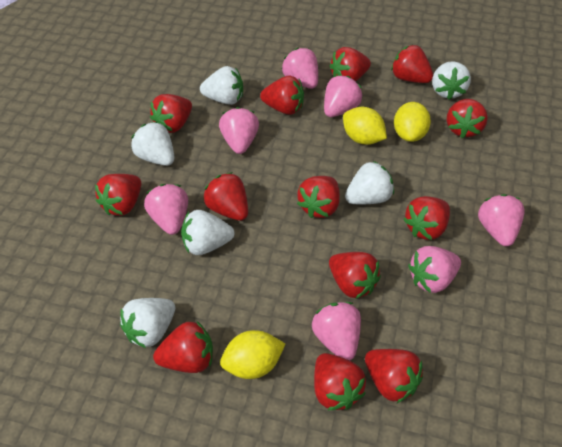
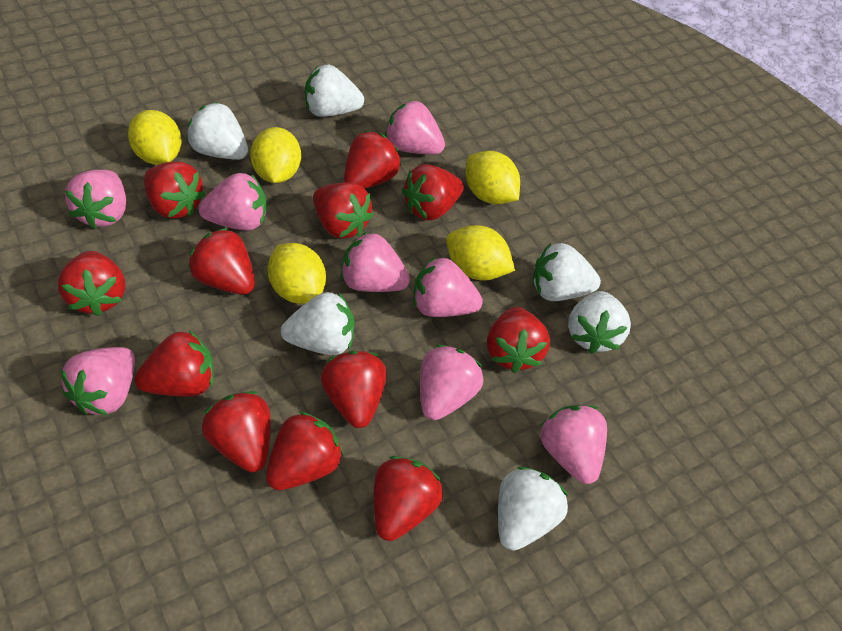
pink strawberry: 7 -> 8
red strawberry: 13 -> 12
yellow lemon: 3 -> 5

